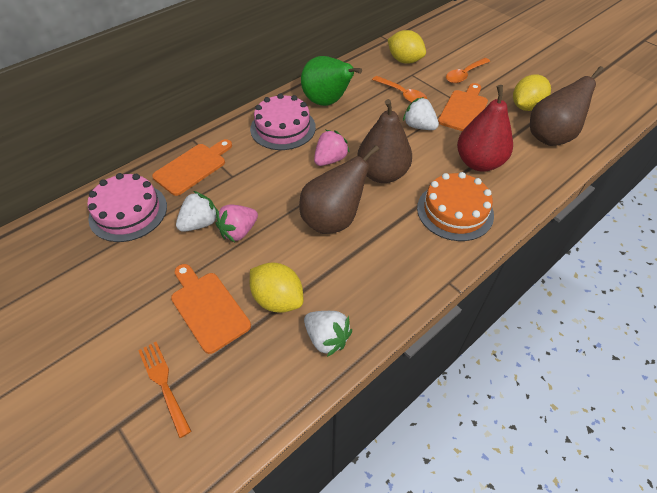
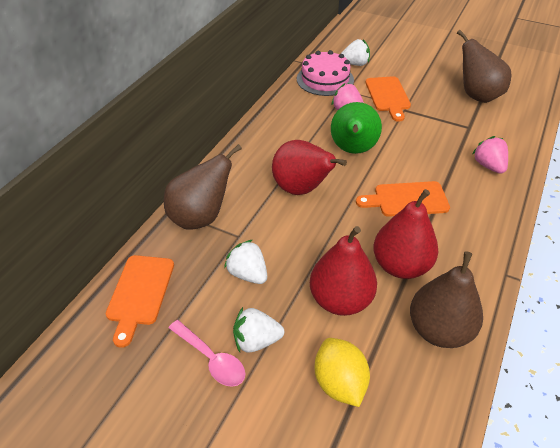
orange cake: 1 -> 0
orange fork: 1 -> 0
orange spoon: 2 -> 0
pink cake: 2 -> 1
pink spoon: 0 -> 1
red pear: 1 -> 3
yellow lemon: 3 -> 1

